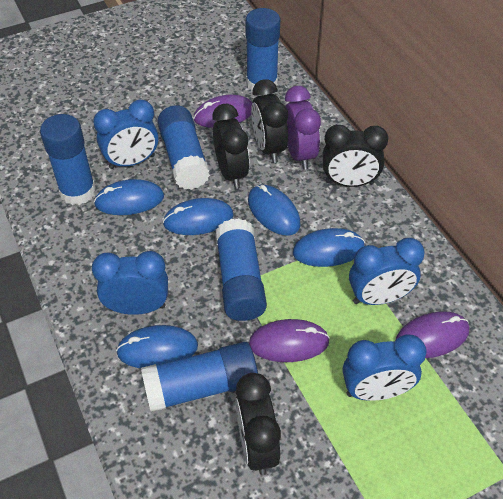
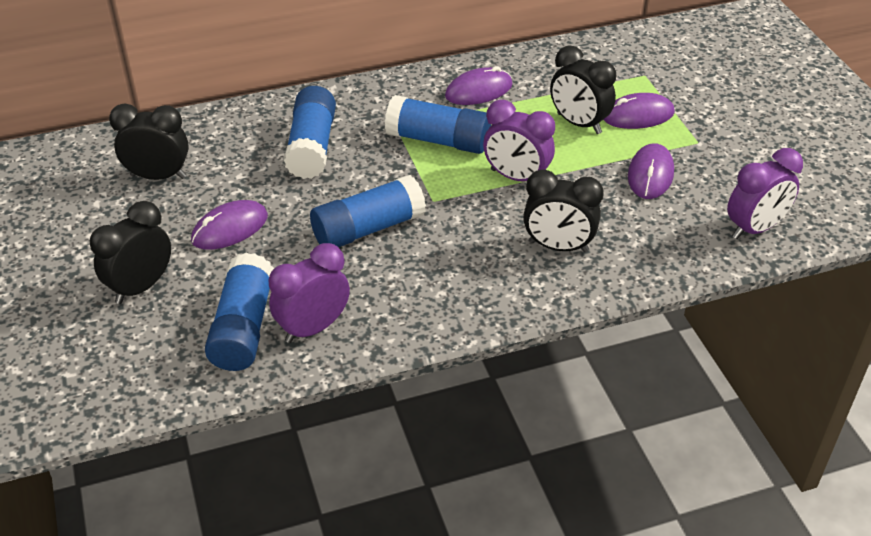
blue clock: 4 -> 0
blue glue stick: 5 -> 4
blue mouse: 5 -> 0
purple clock: 1 -> 3
purple mouse: 3 -> 4

